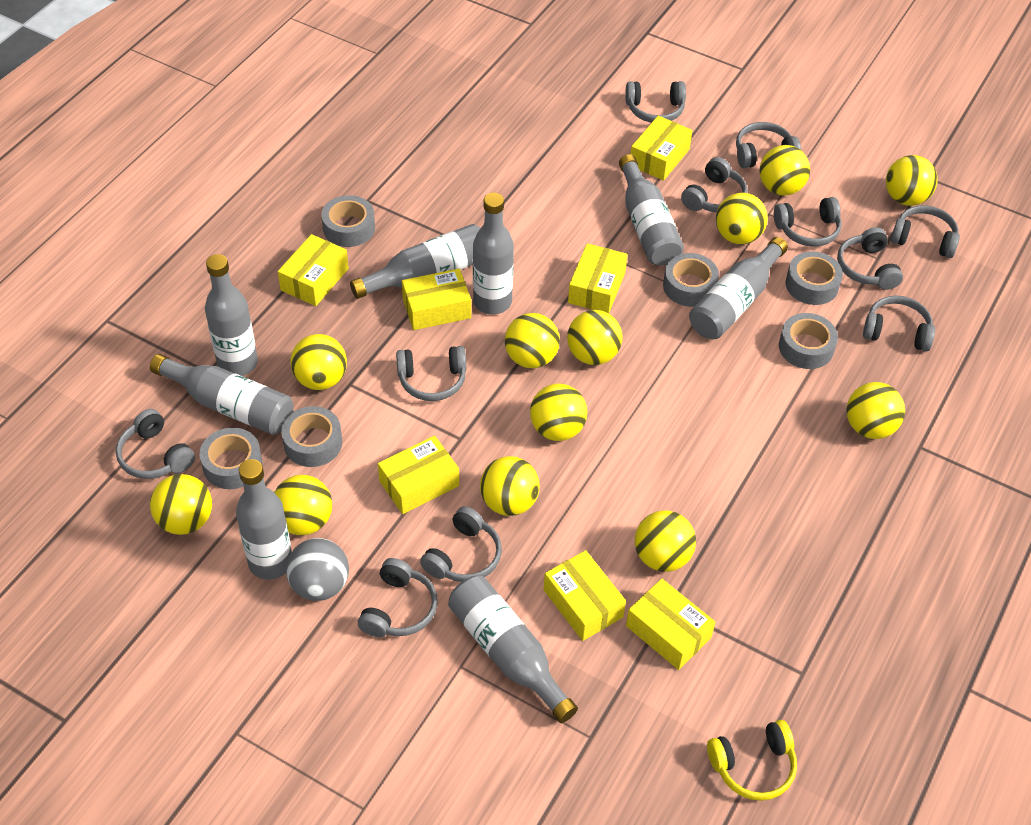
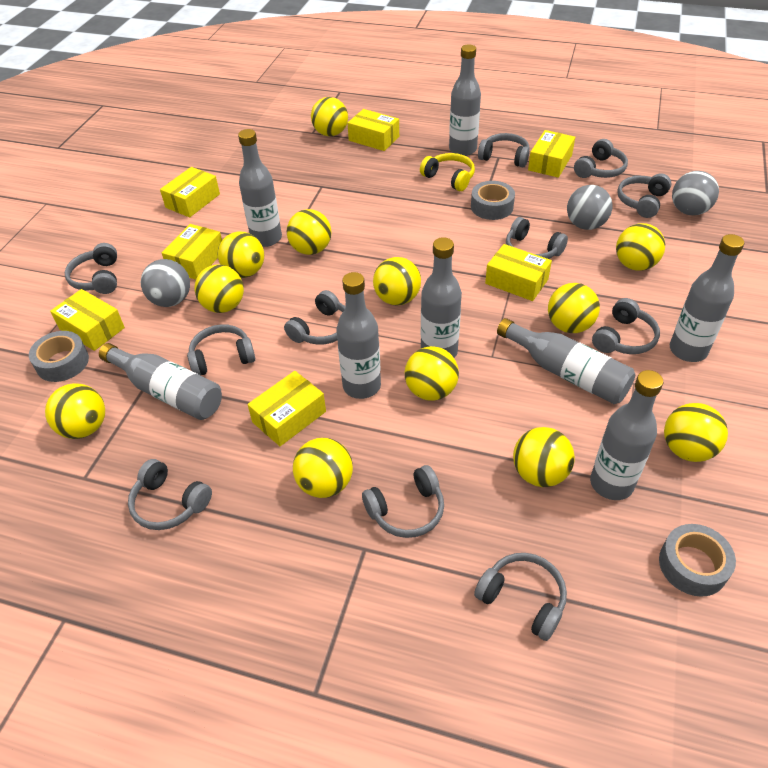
grey ball: 1 -> 3
grey tape: 6 -> 3

